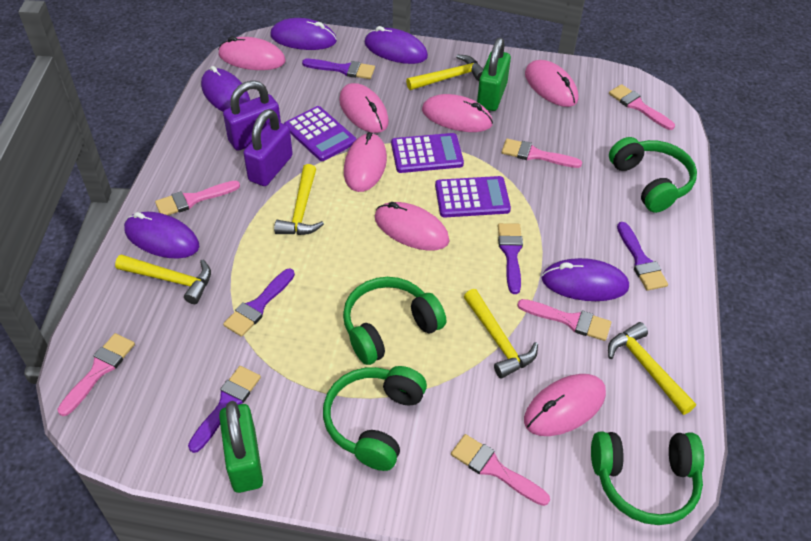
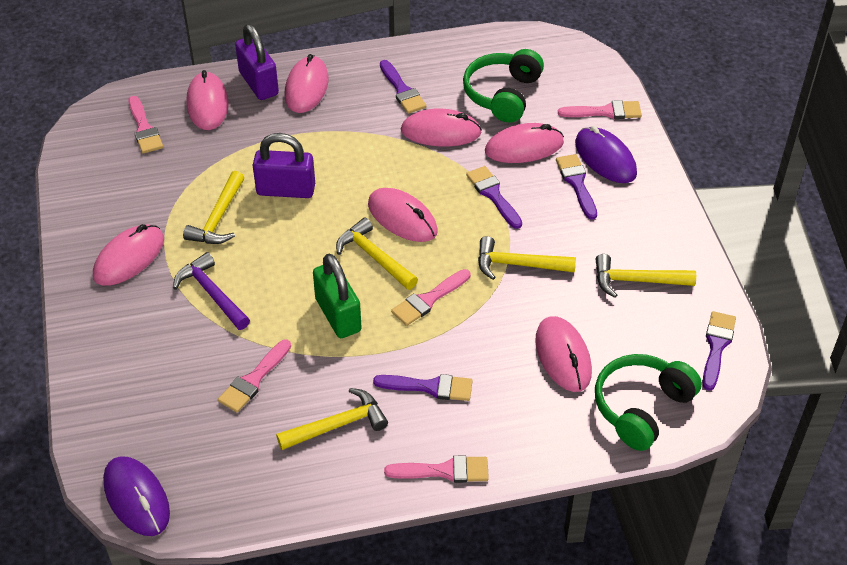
green headphones: 4 -> 2
green padlock: 2 -> 1
pink brush: 6 -> 5
purple calculator: 3 -> 0
purple hammer: 0 -> 1
purple mouse: 5 -> 2

